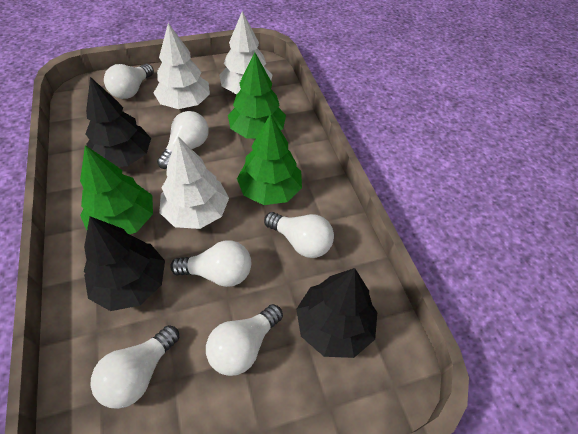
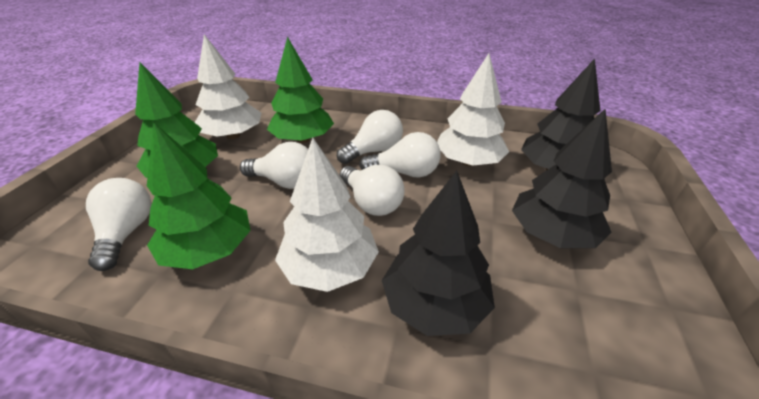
white light bulb: 6 -> 5

